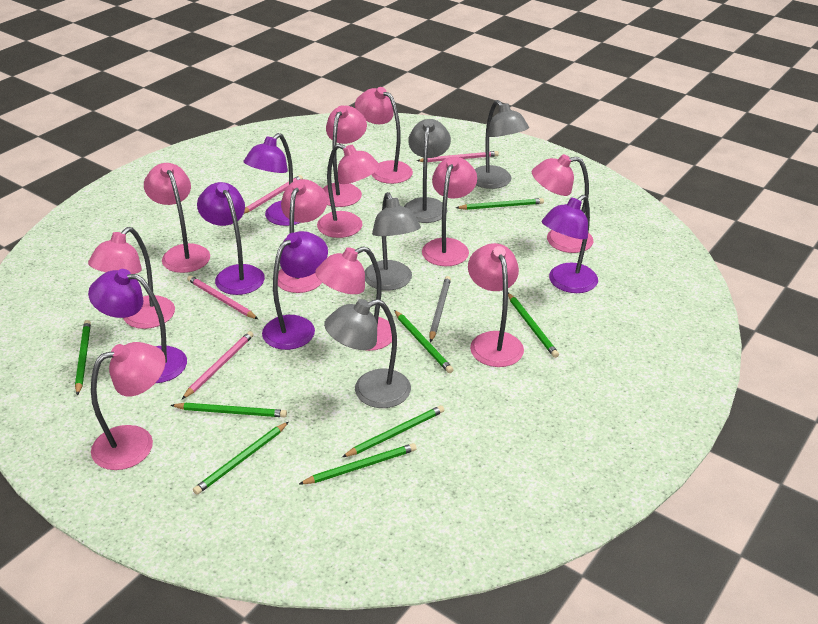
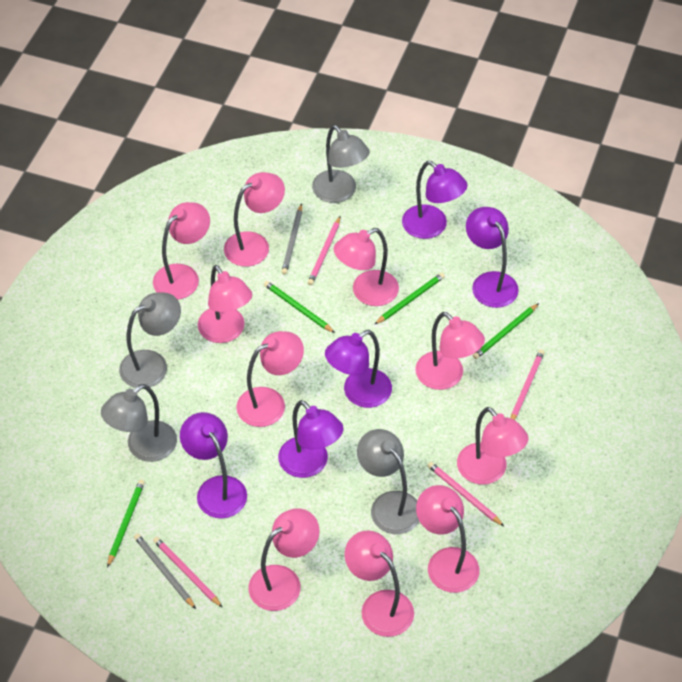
green pencil: 8 -> 4
grey pencil: 1 -> 2
pink lamp: 11 -> 10

